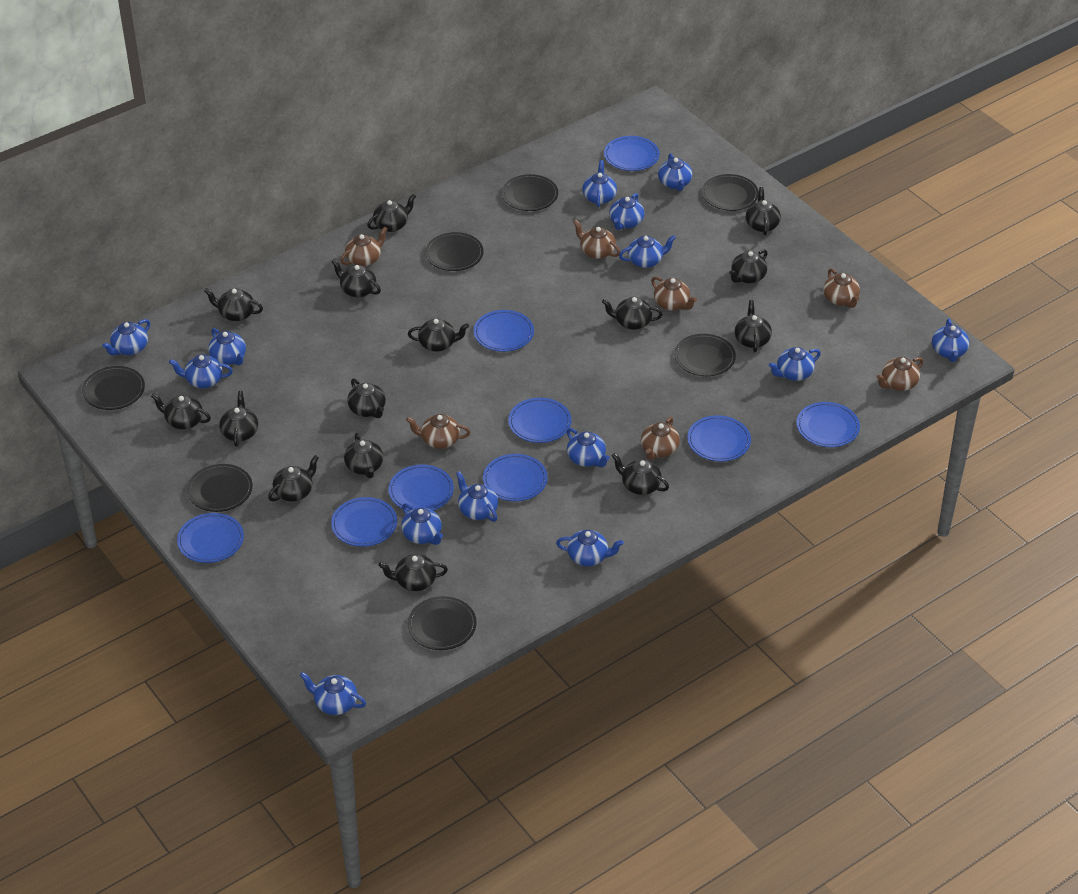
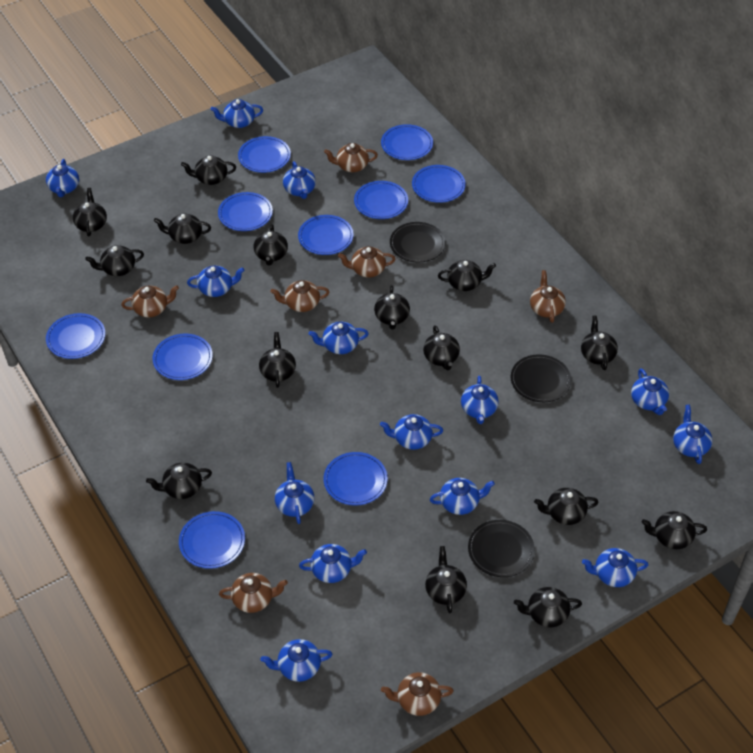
black plate: 7 -> 3
blue plate: 9 -> 10

